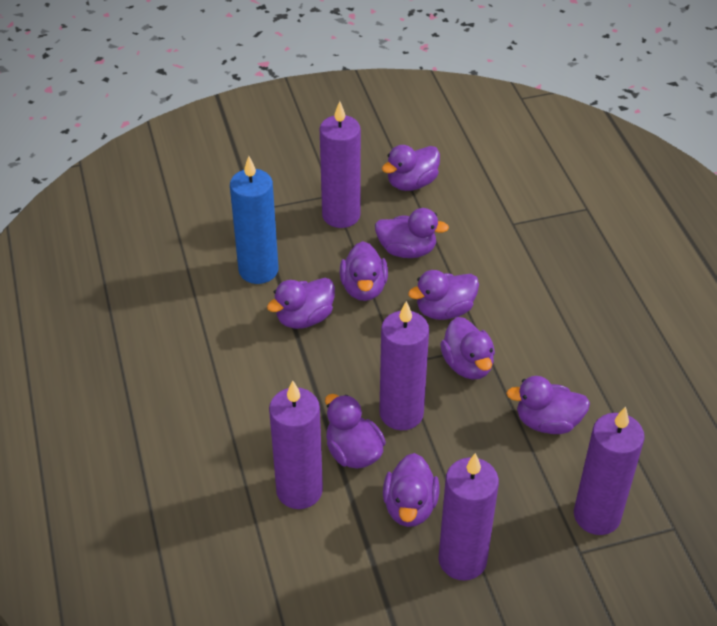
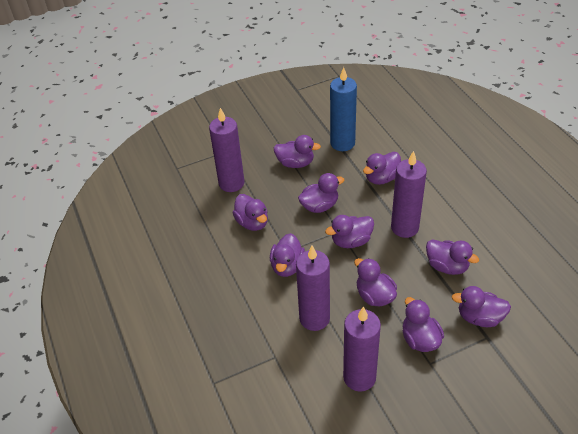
purple candle: 5 -> 4
purple duck: 9 -> 10

